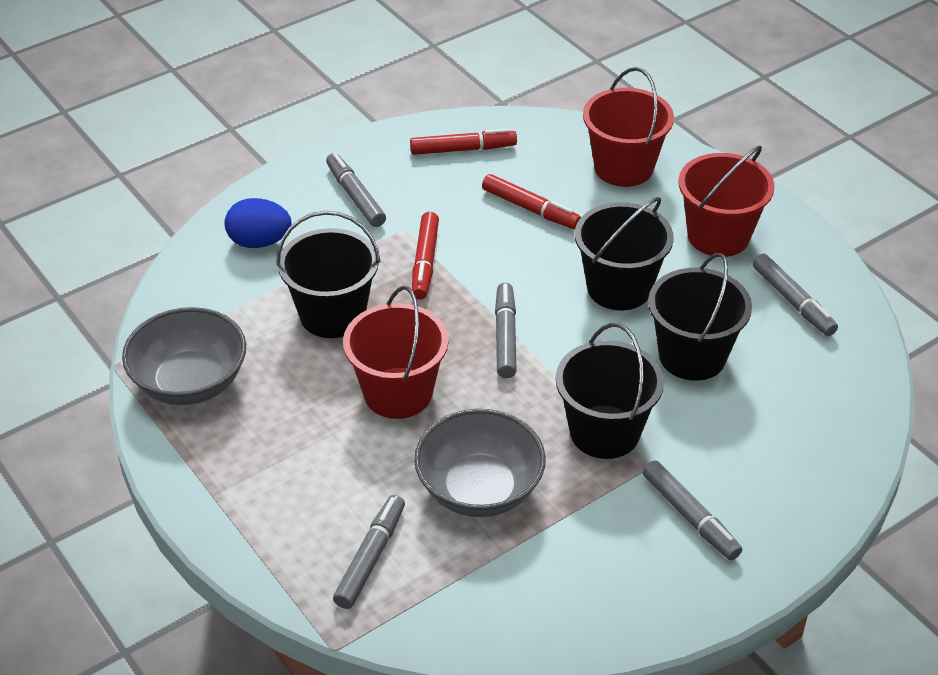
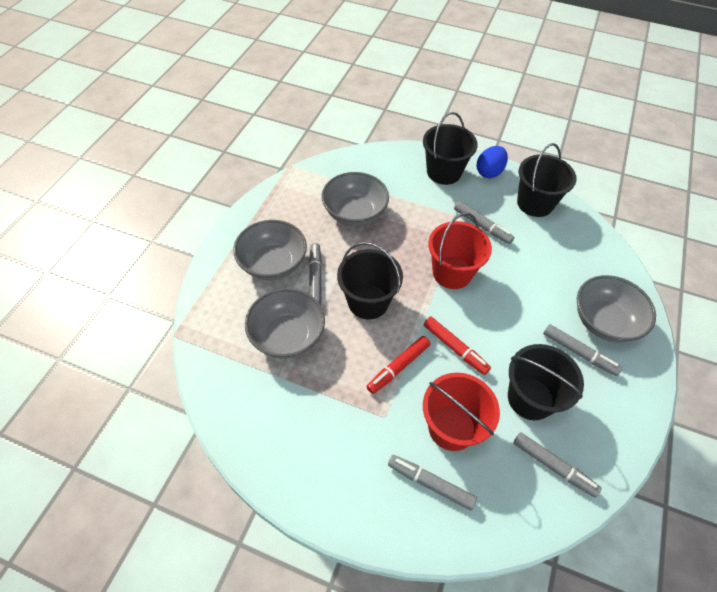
grey bowl: 2 -> 4
red bucket: 3 -> 2
red marker: 3 -> 2

